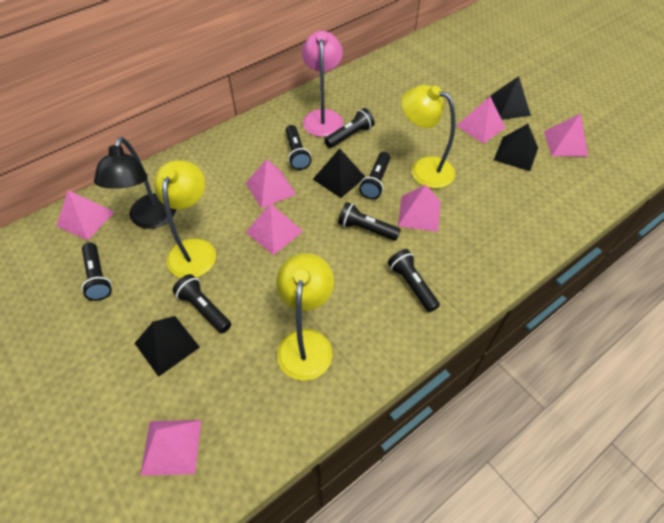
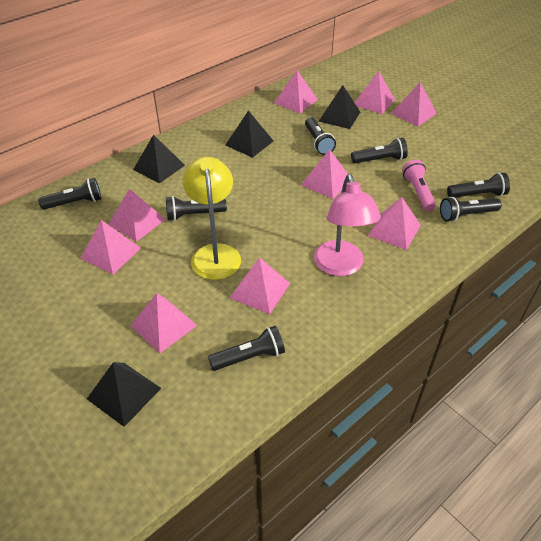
black lamp: 1 -> 0
pink flashlight: 0 -> 1
pink pyramid: 7 -> 9
yellow lamp: 3 -> 1

